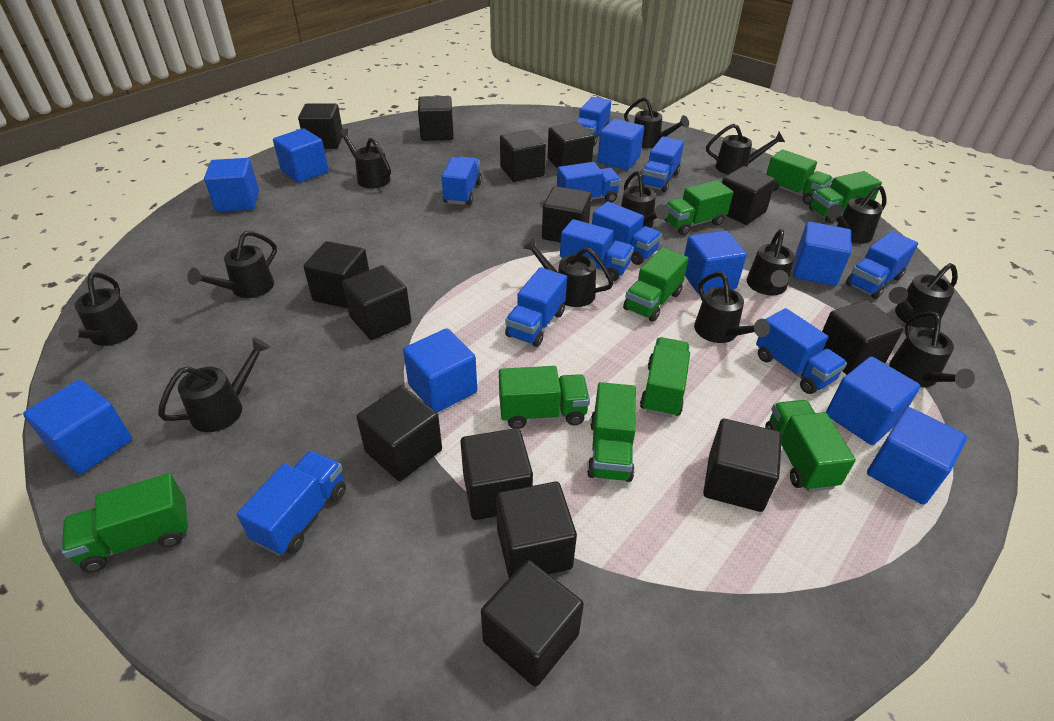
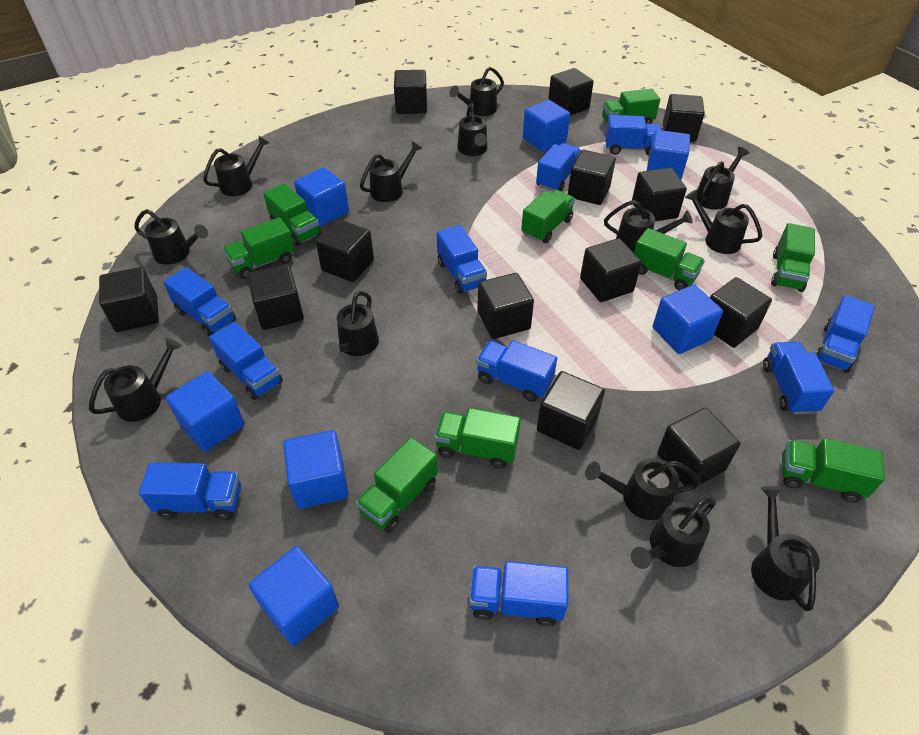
black cube: 14 -> 13
blue cube: 9 -> 7

